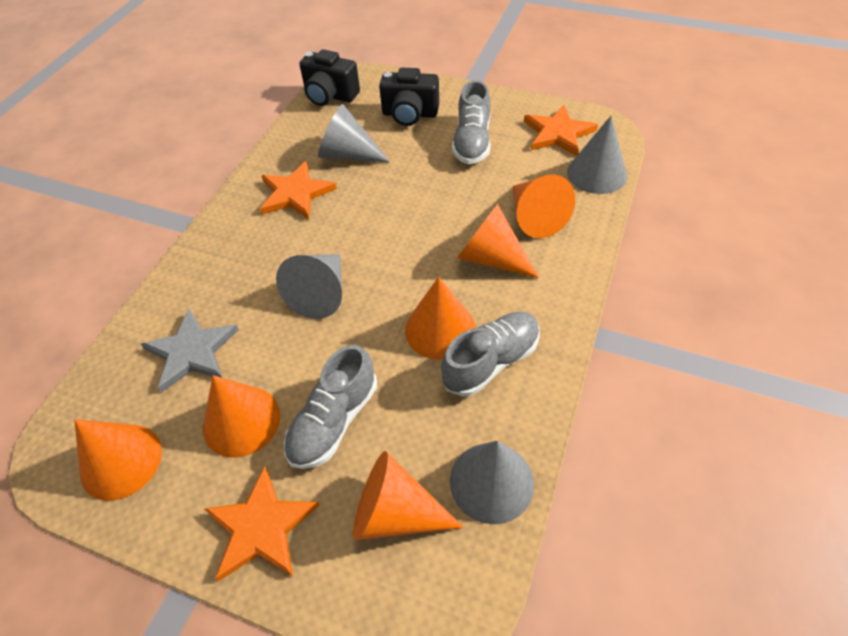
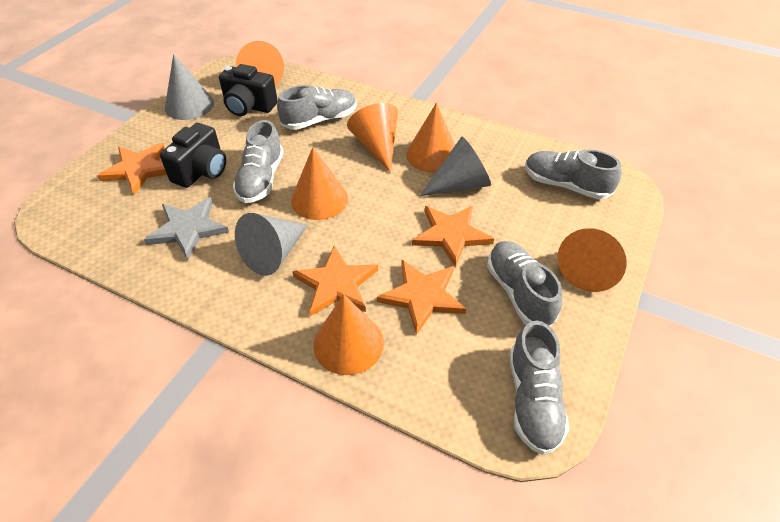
grey cone: 4 -> 3
grey shoe: 3 -> 5
orange star: 3 -> 4

